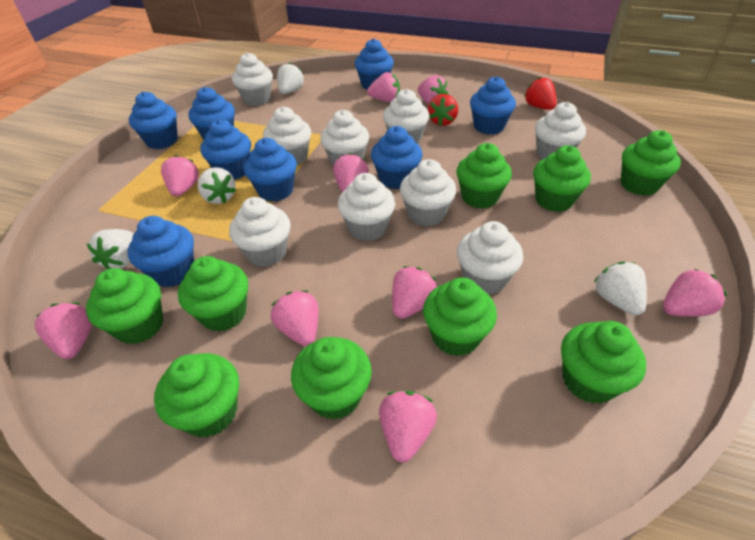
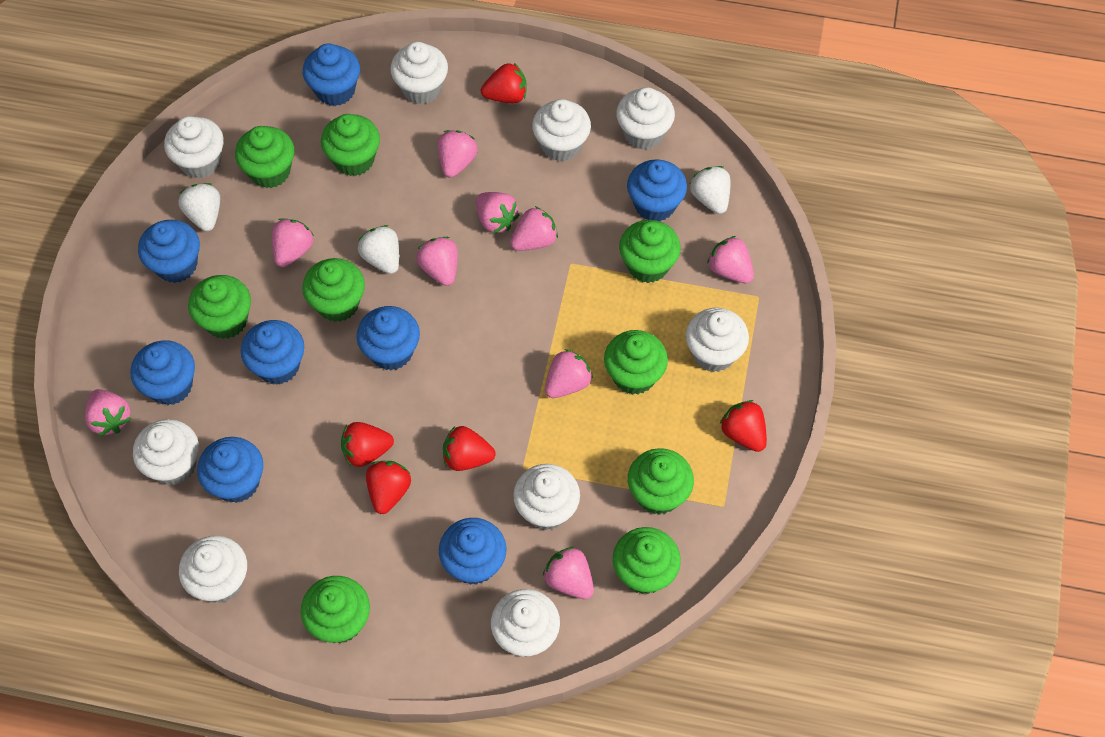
red strawberry: 2 -> 5
white strawberry: 4 -> 3

